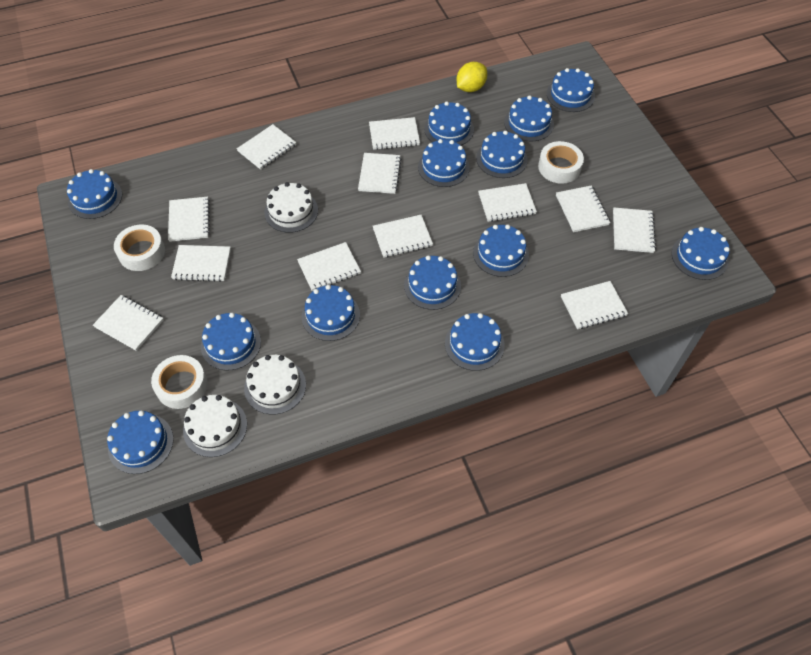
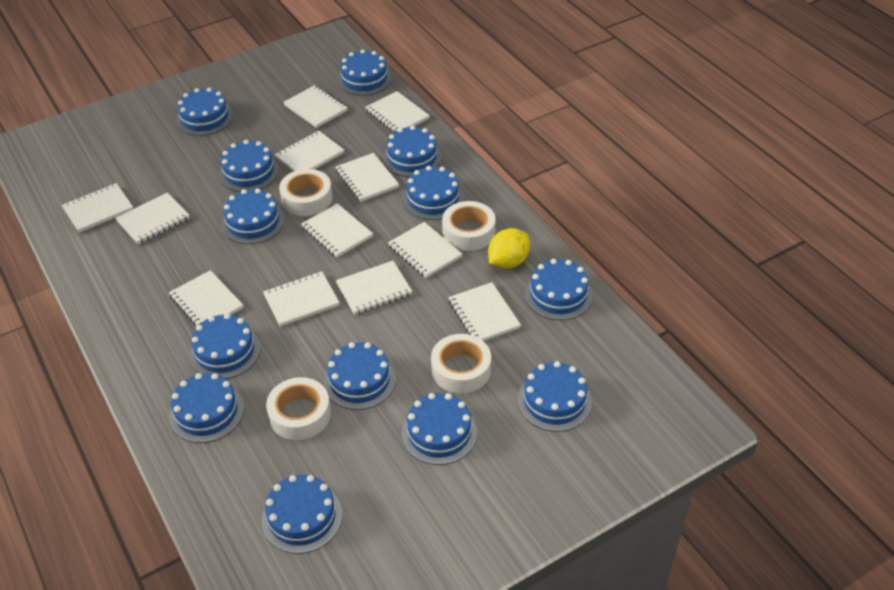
white cake: 3 -> 0
white tape: 3 -> 4

